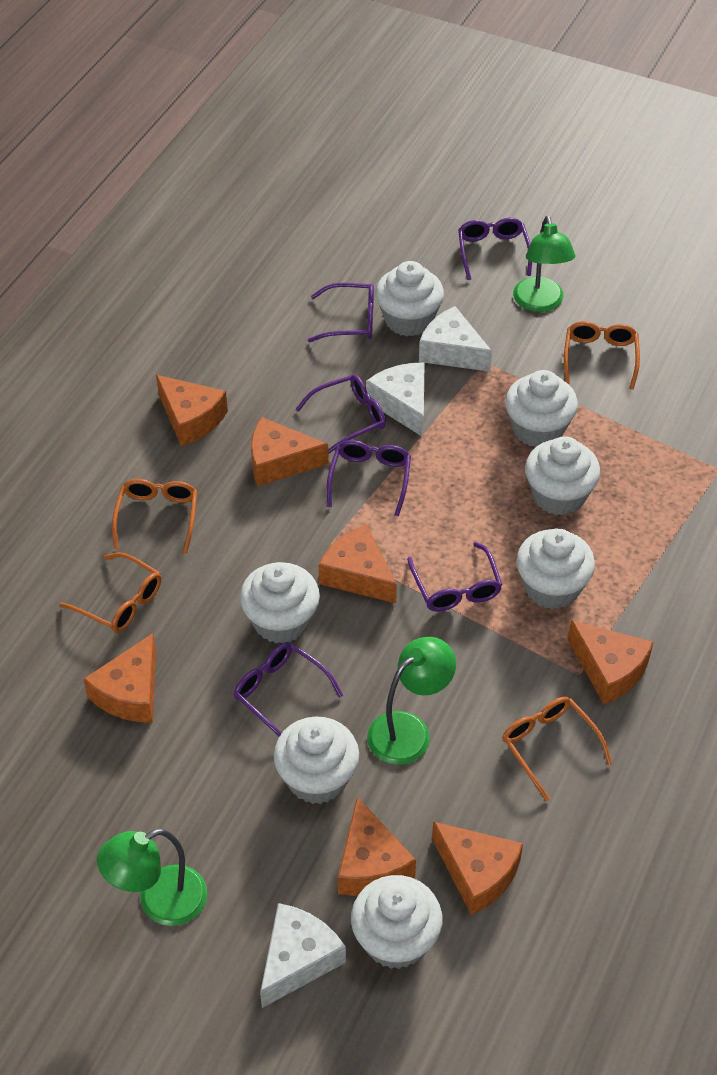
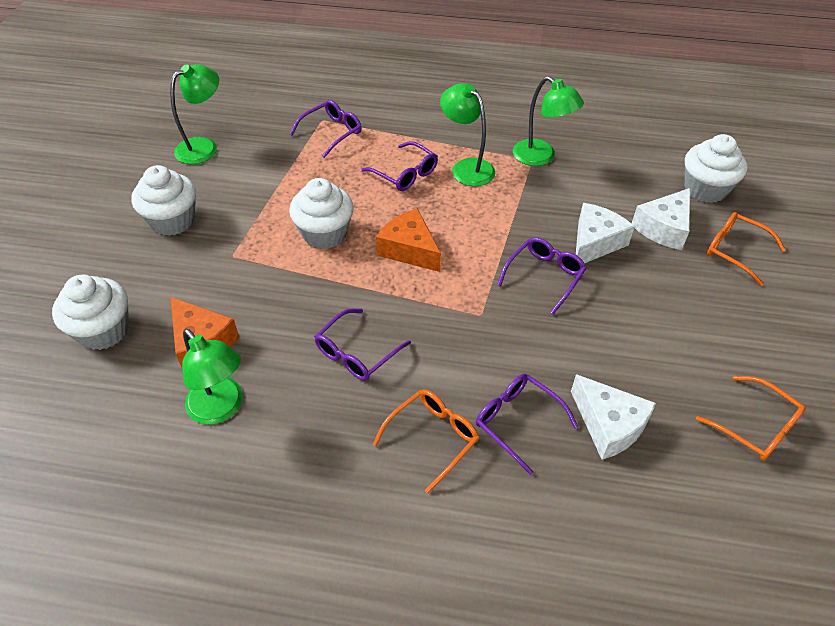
green lamp: 3 -> 4
orange cheese: 7 -> 2
orange glasses: 4 -> 3
purple glasses: 6 -> 5
white cupcake: 7 -> 4

